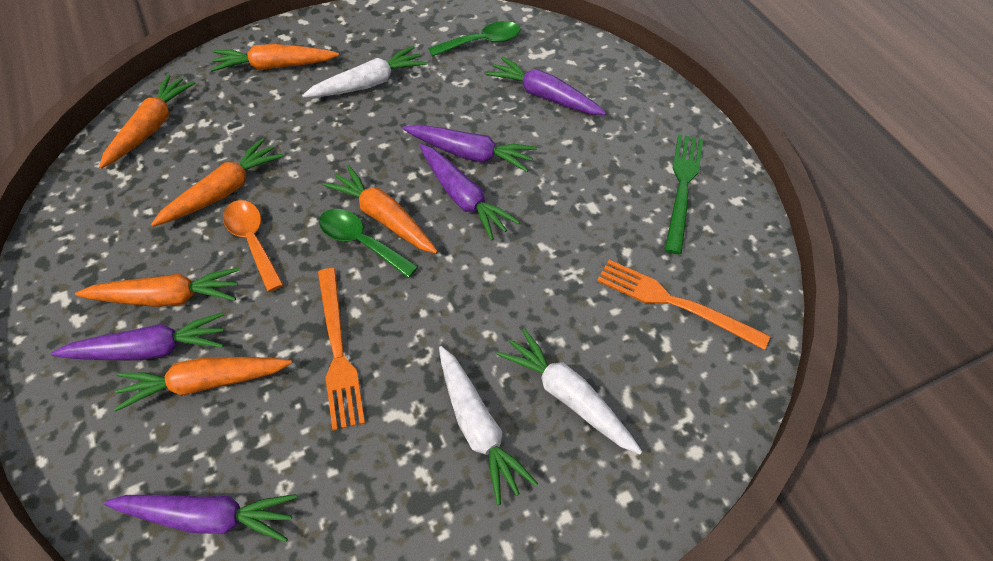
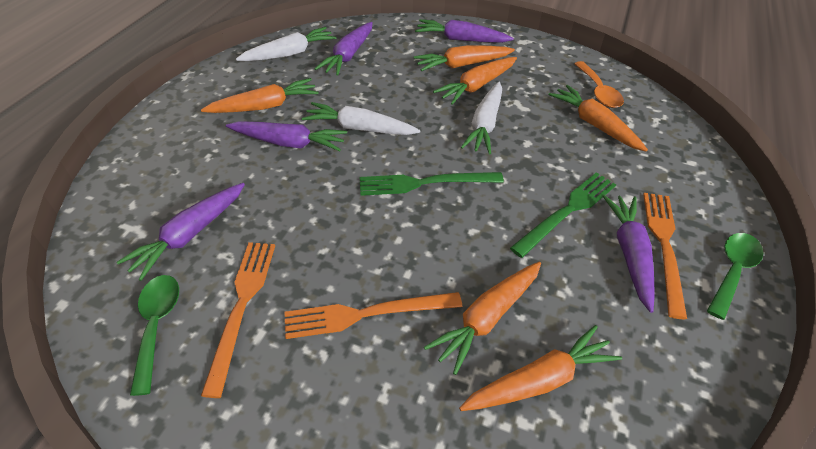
green fork: 1 -> 2
orange fork: 2 -> 3

